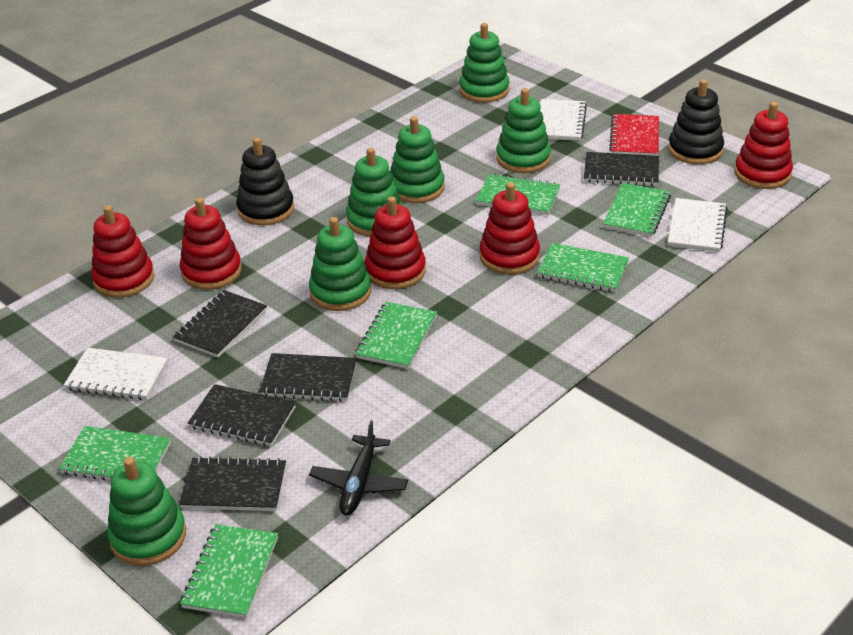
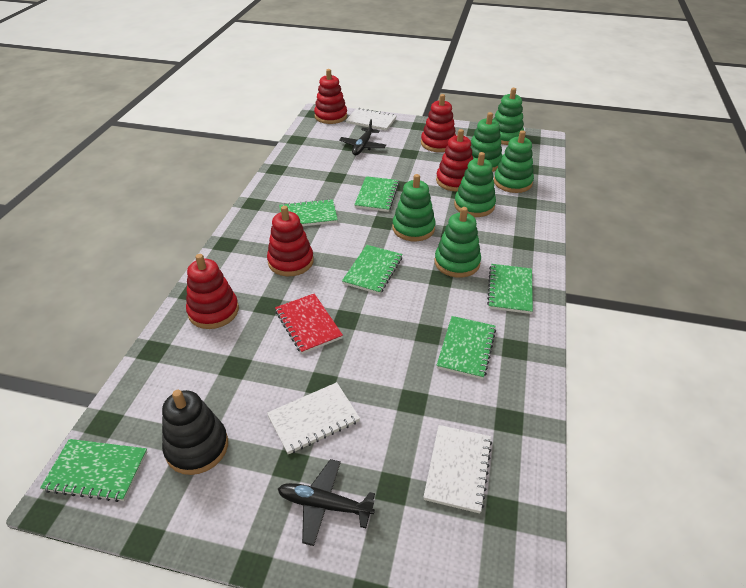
black notebook: 5 -> 0
black plane: 1 -> 2
black stacking toy: 2 -> 1

